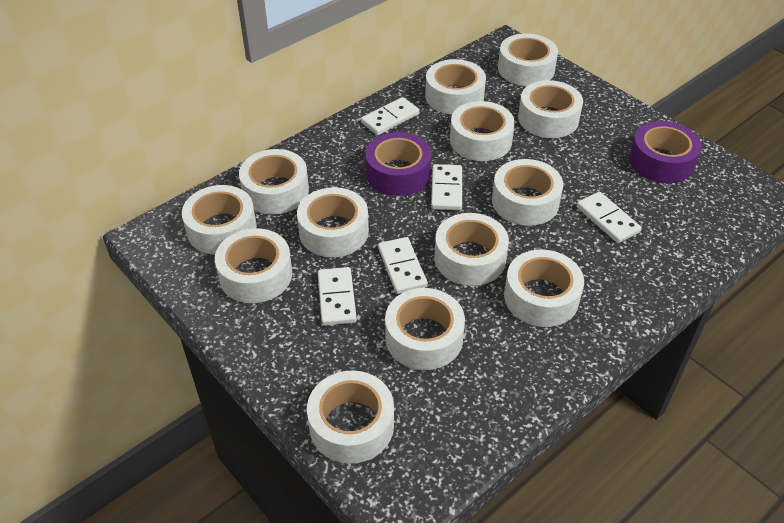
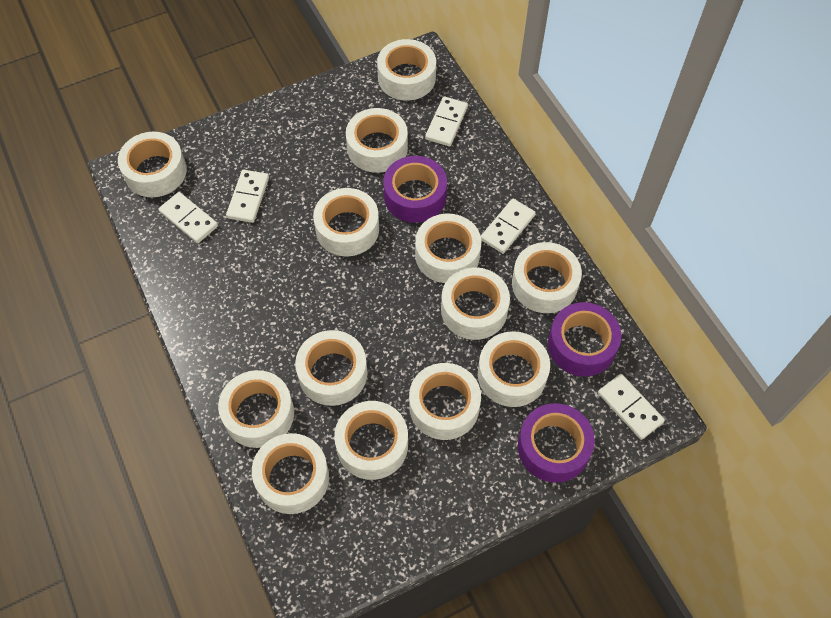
purple tape: 2 -> 3

